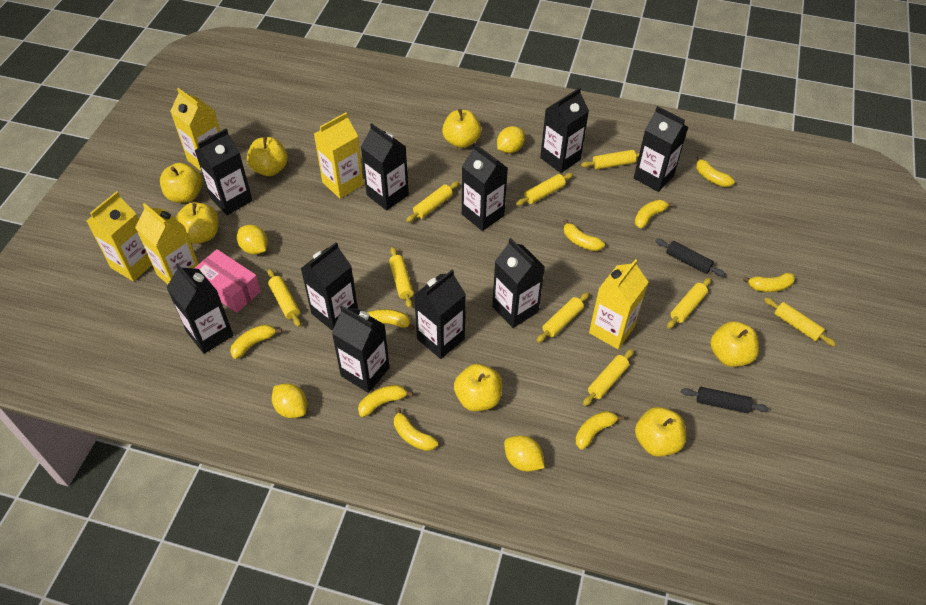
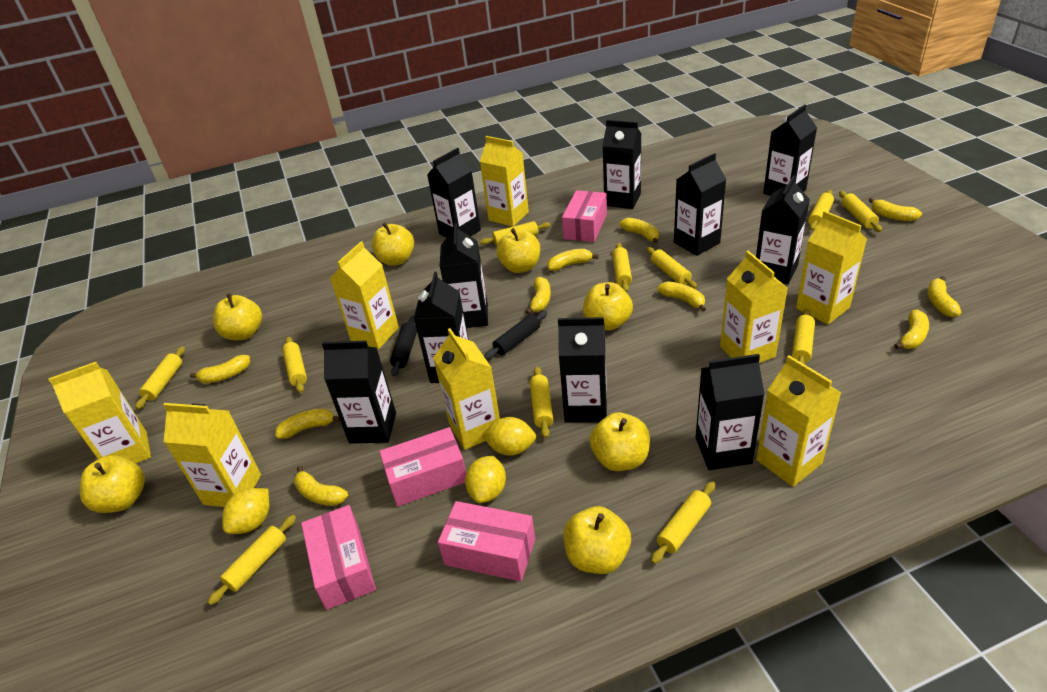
pink box: 1 -> 4
yellow banana: 9 -> 10
yellow carton: 5 -> 8
yellow lemon: 4 -> 3
yellow rolling pin: 9 -> 11

